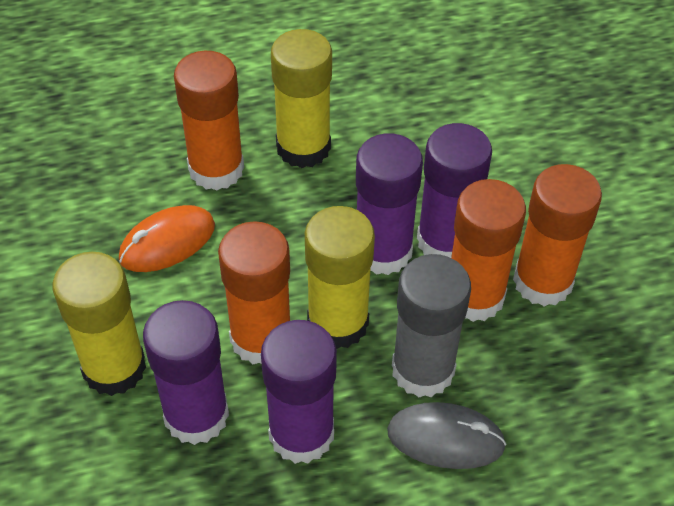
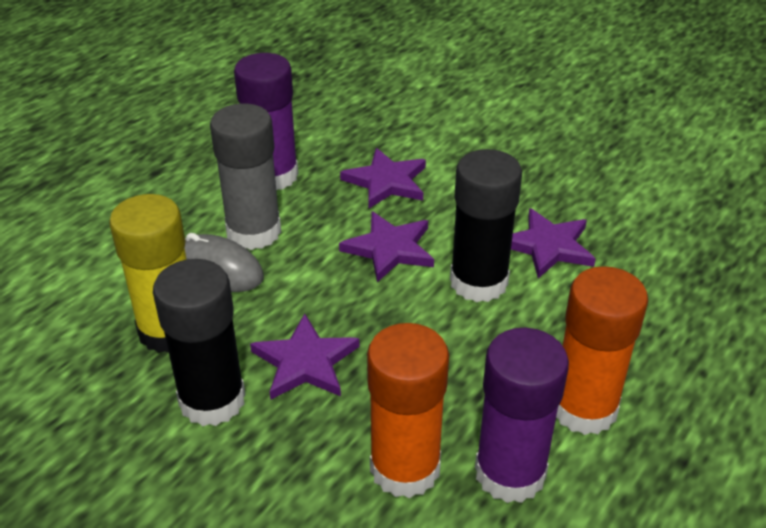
black glue stick: 0 -> 2
orange glue stick: 4 -> 2
orange mouse: 1 -> 0
purple glue stick: 4 -> 2
purple star: 0 -> 4
yellow glue stick: 3 -> 1

